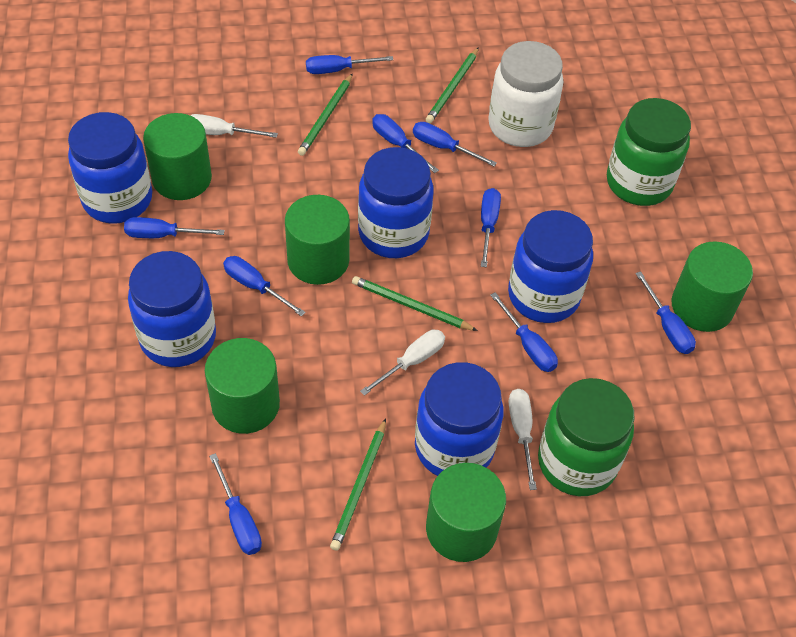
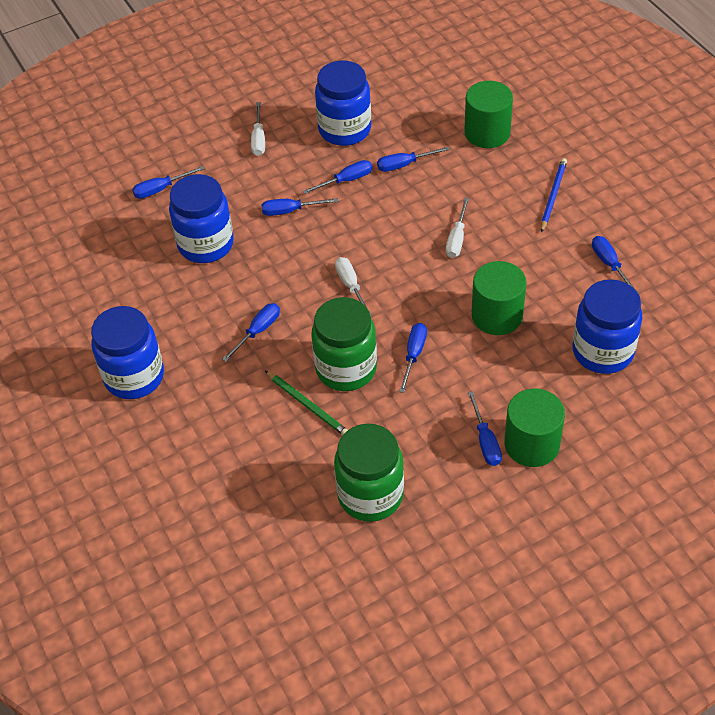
blue jar: 5 -> 4
blue pencil: 0 -> 1
blue screwdriver: 9 -> 8
green cylinder: 5 -> 3
green pencil: 4 -> 1
white jar: 1 -> 0

